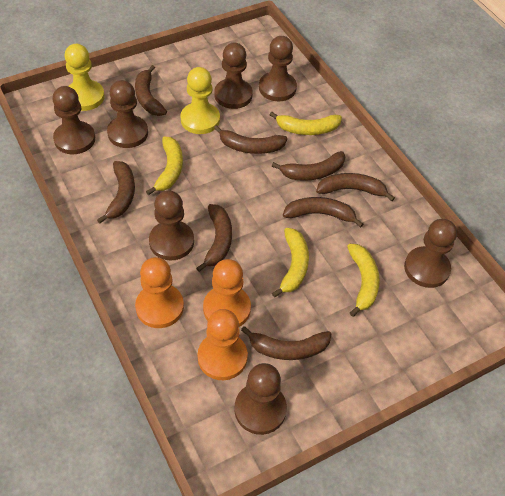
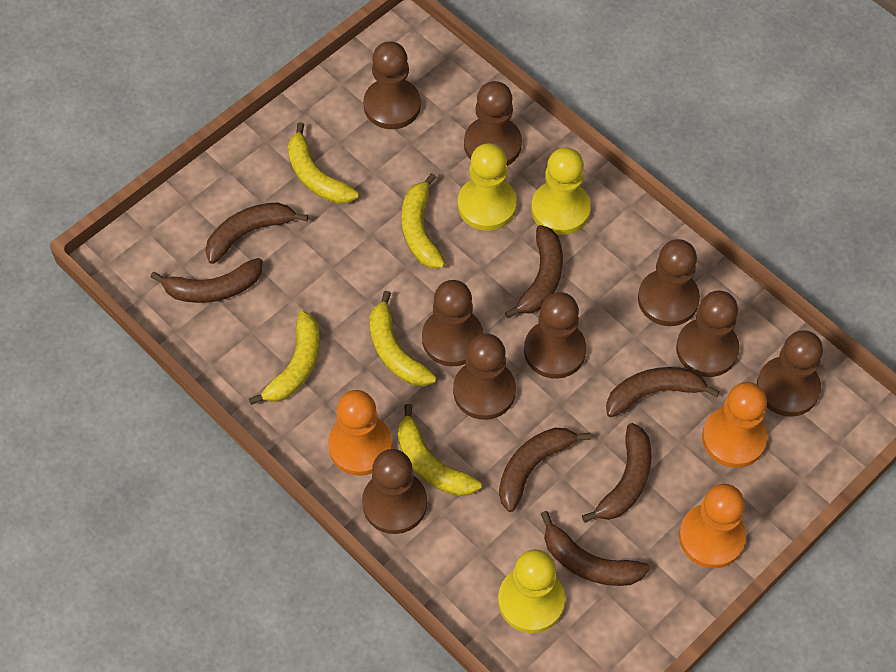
brown banana: 8 -> 7
brown pawn: 7 -> 9
yellow banana: 4 -> 5
yellow pawn: 2 -> 3

